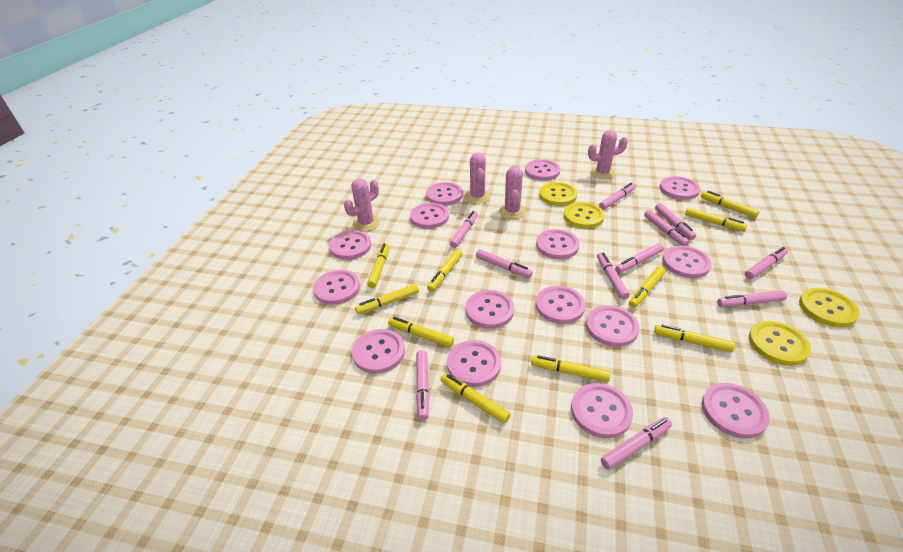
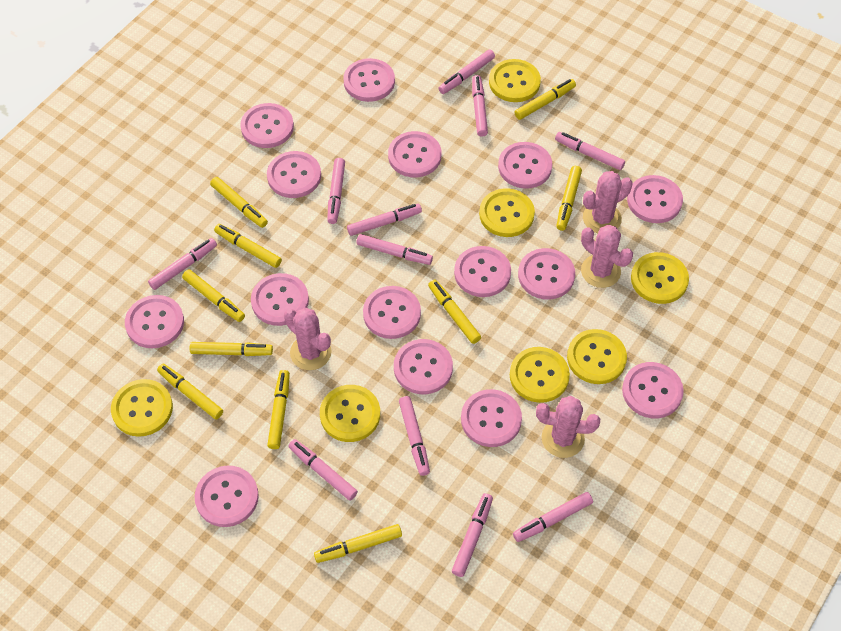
yellow button: 4 -> 7

